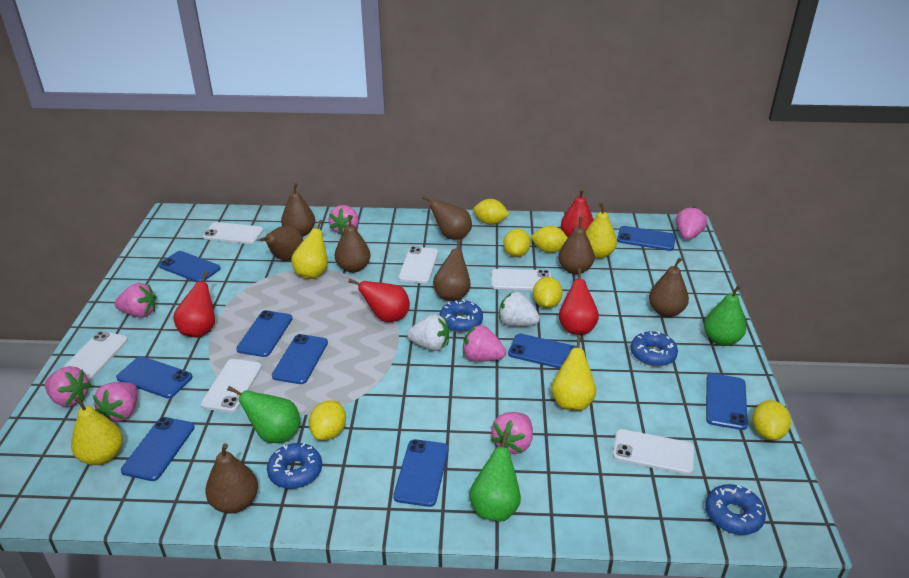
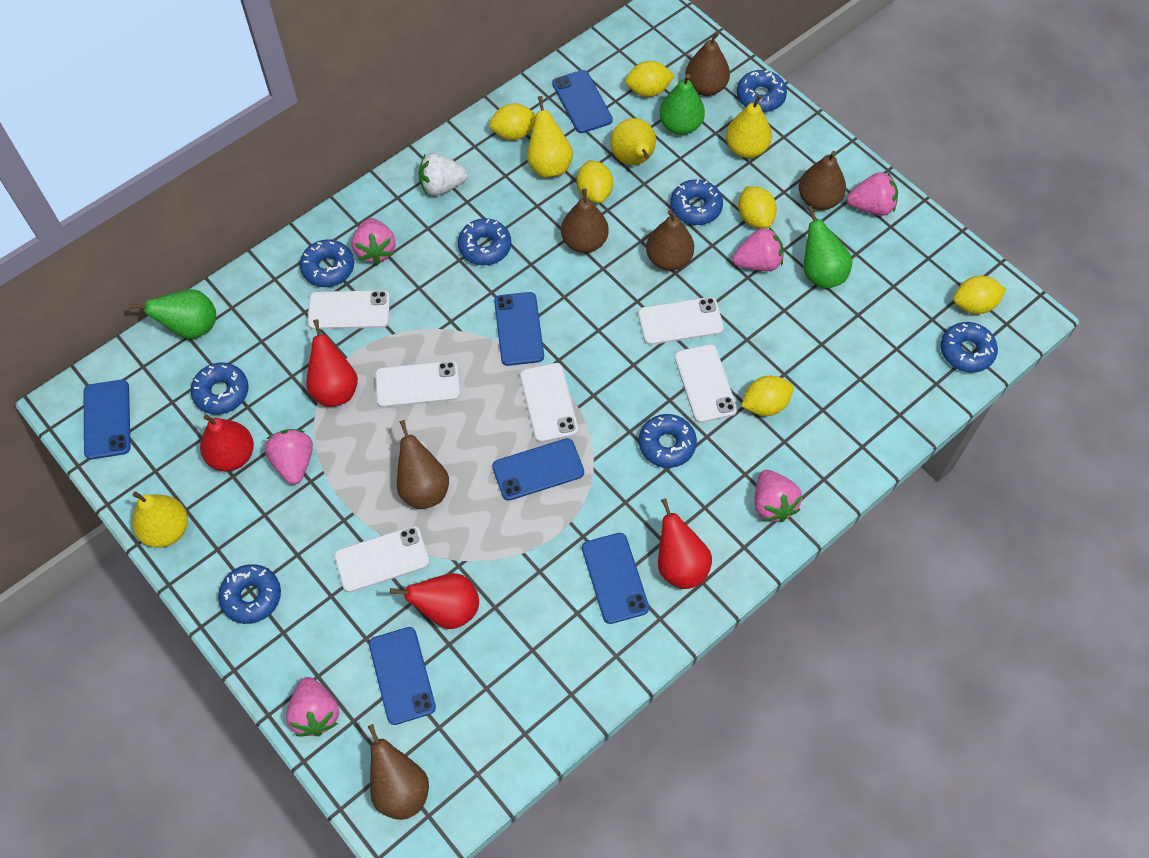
blue donut: 4 -> 8
blue phone: 9 -> 6
brown pear: 8 -> 6
pink strawberry: 7 -> 6
white strawberry: 2 -> 1

